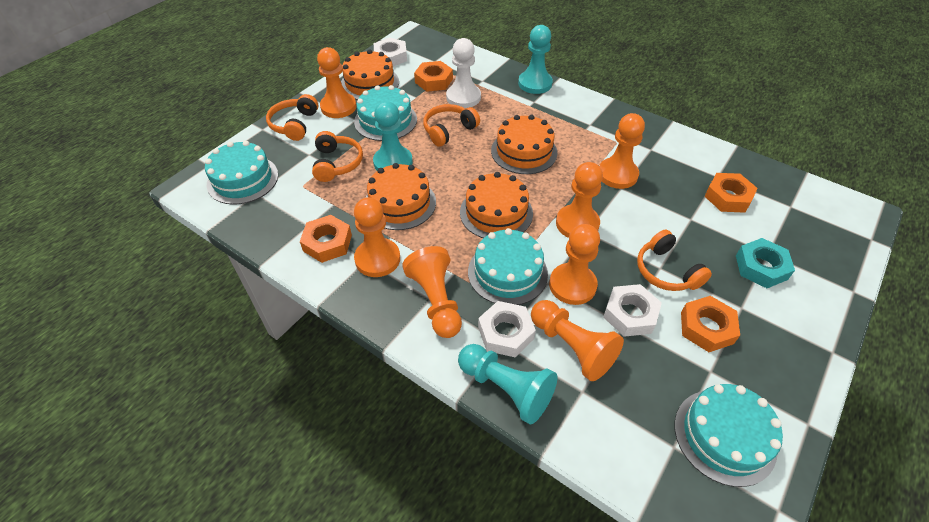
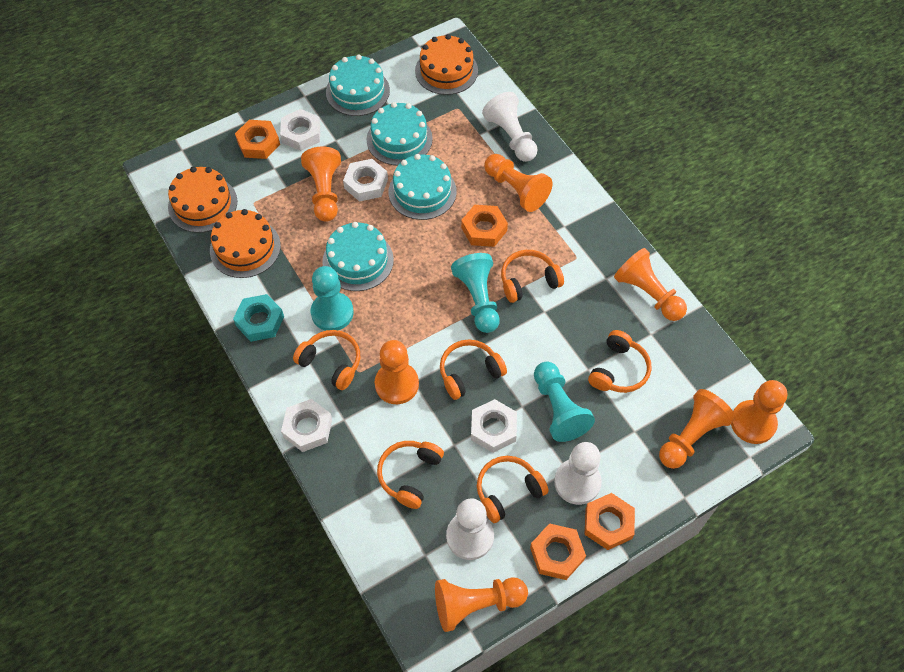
orange cake: 4 -> 3
orange headphones: 4 -> 6
white nut: 3 -> 4
white pawn: 1 -> 3

